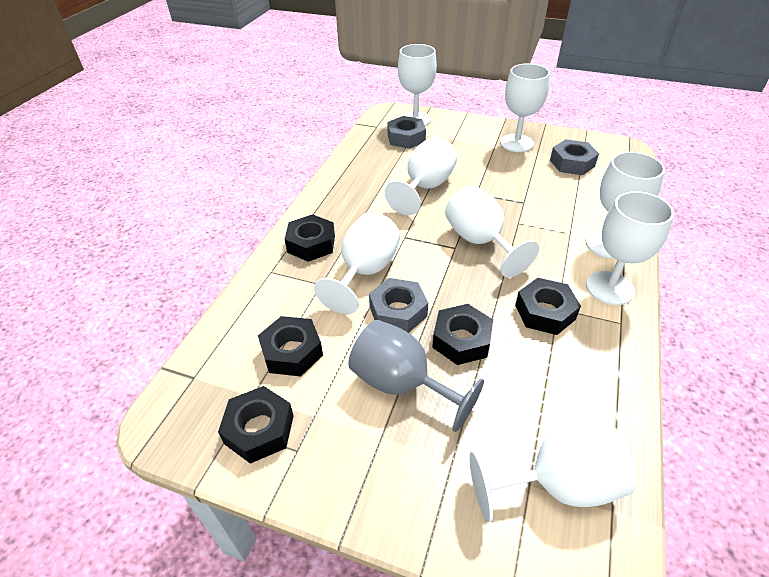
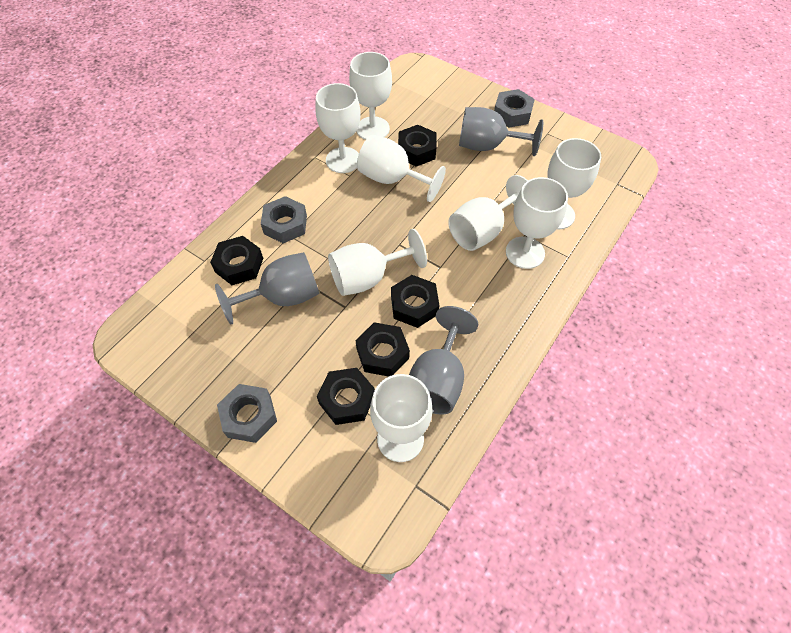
grey goblet: 1 -> 3

